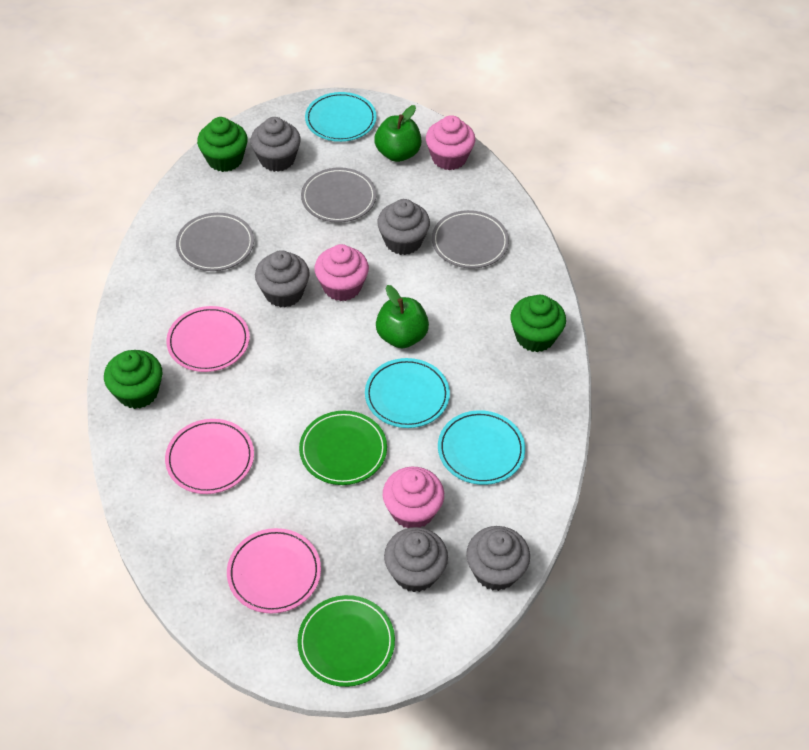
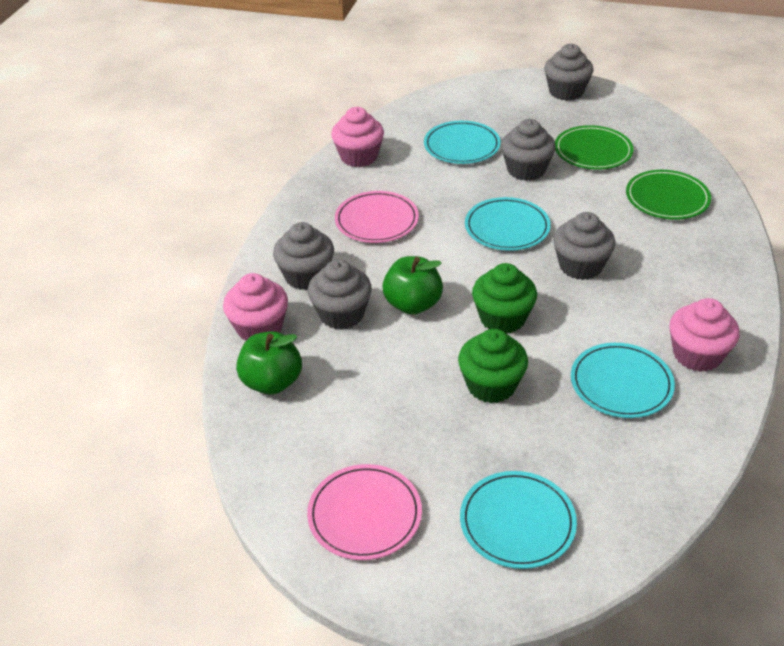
green cupcake: 3 -> 2
grey plate: 3 -> 0
pink plate: 3 -> 2
turquoise plate: 3 -> 4

